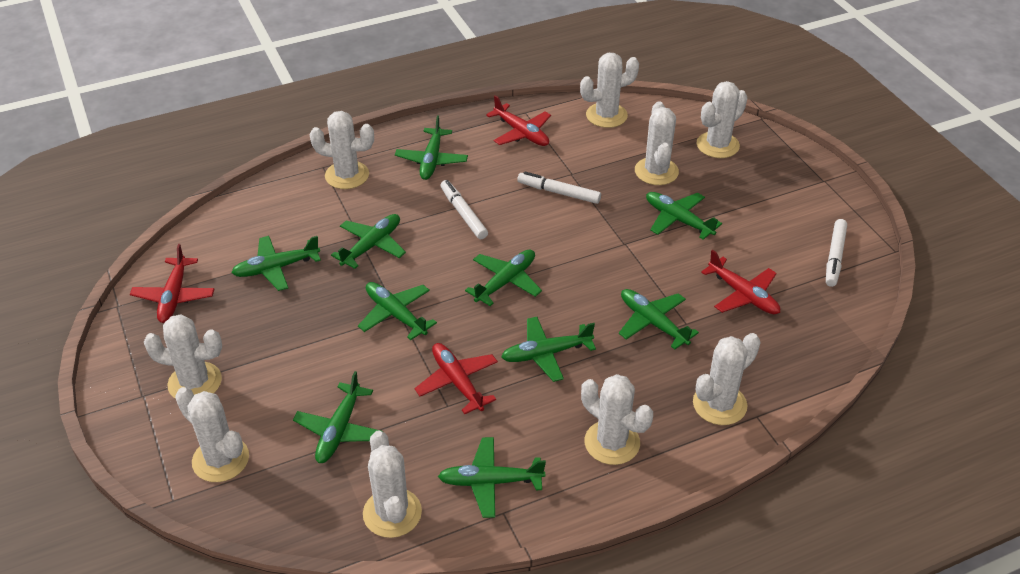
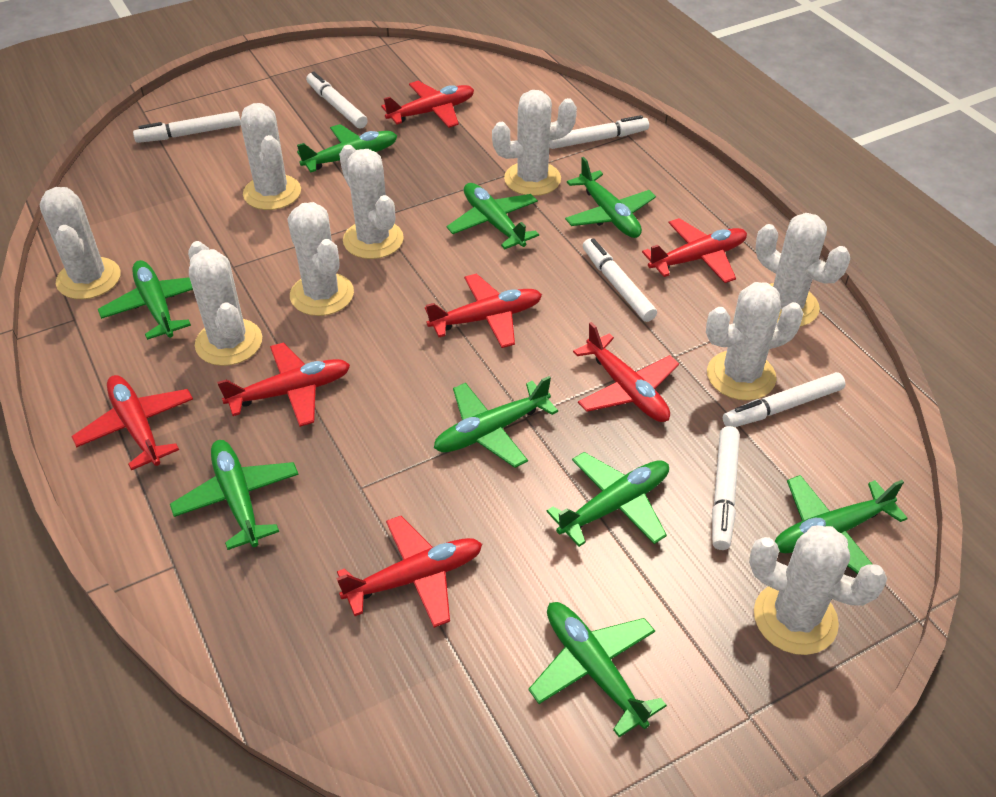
green plane: 10 -> 9
red plane: 4 -> 7
white marker: 3 -> 6

